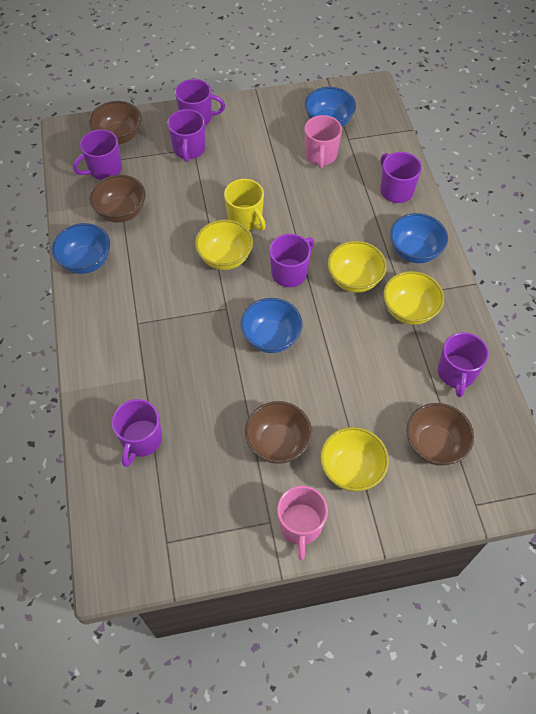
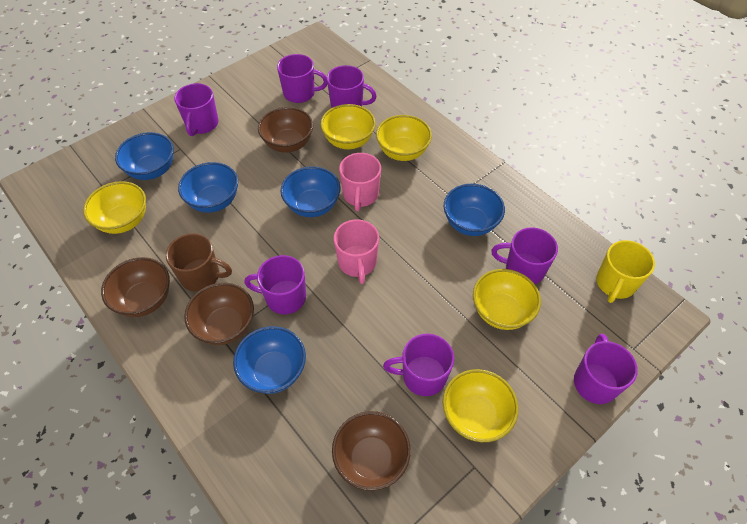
blue bowl: 4 -> 5
brown mug: 0 -> 1
yellow bowl: 4 -> 5

